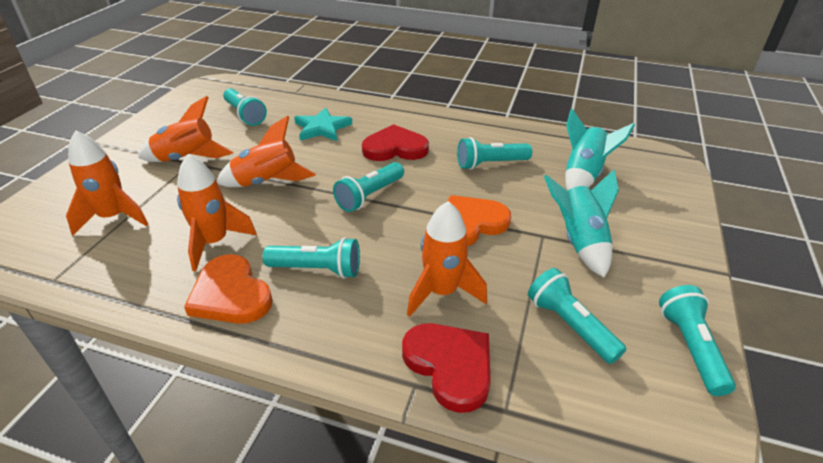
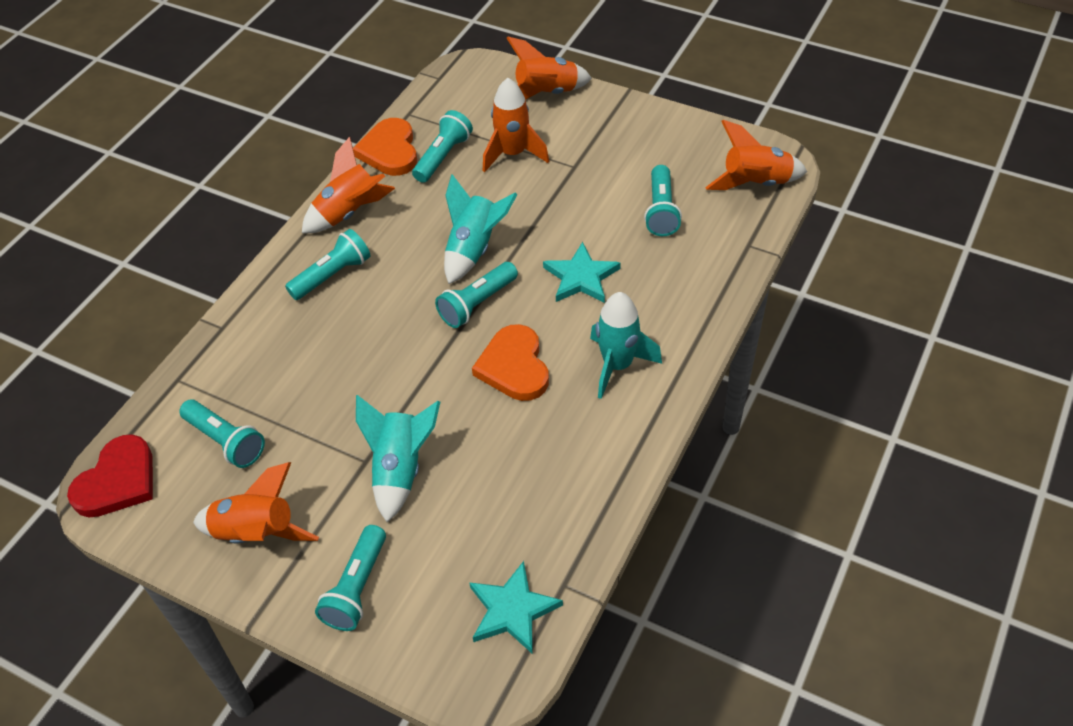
red heart: 2 -> 1
turquoise rocket: 2 -> 3
turquoise star: 1 -> 2

